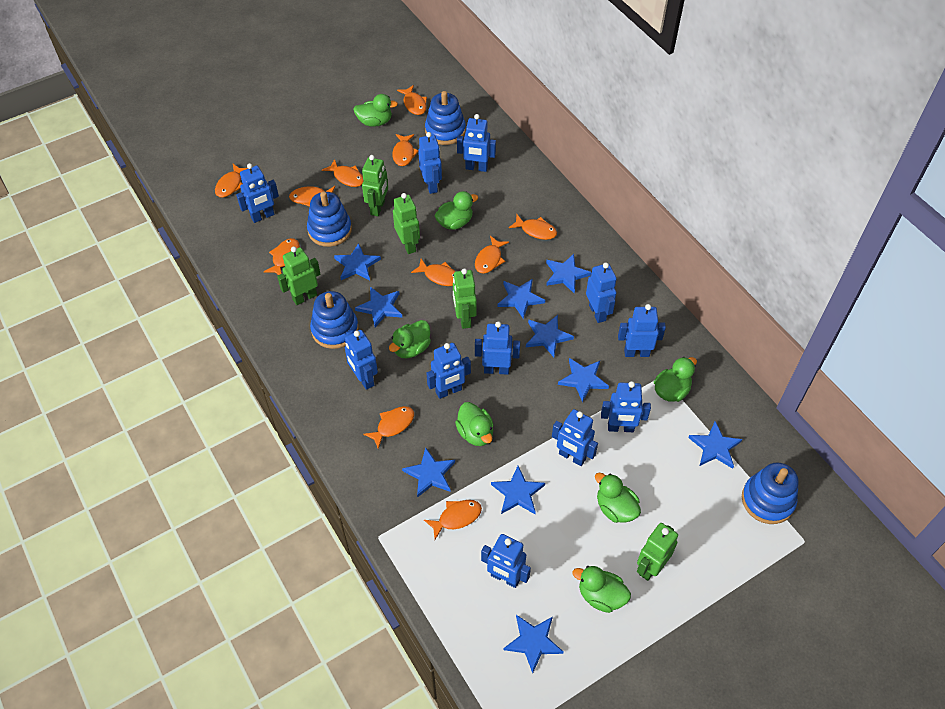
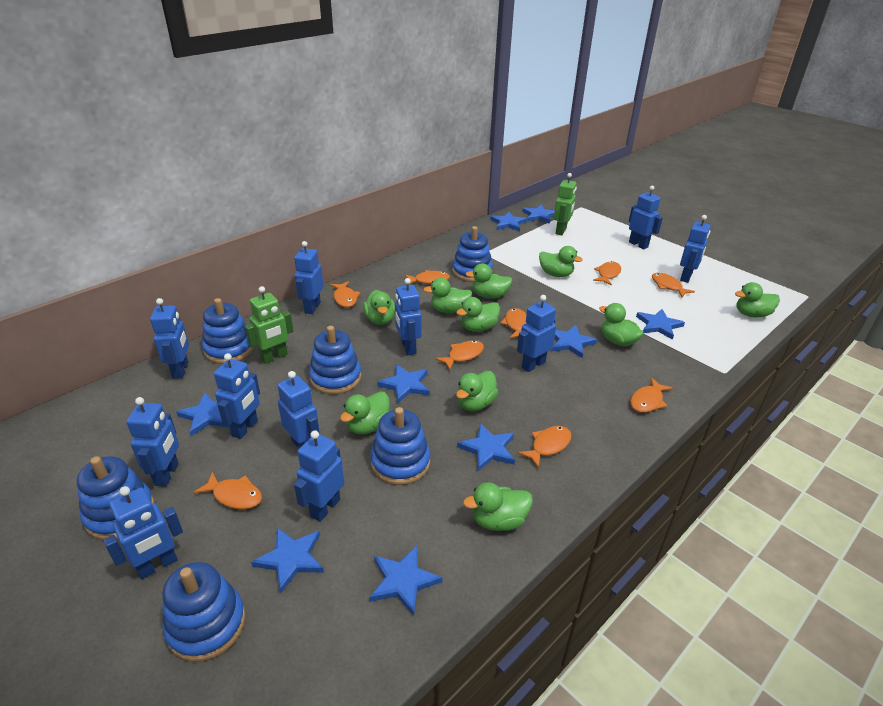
blue stacking toy: 4 -> 6
blue star: 10 -> 9
green duck: 7 -> 10
green robot: 5 -> 2
orange fish: 11 -> 9

